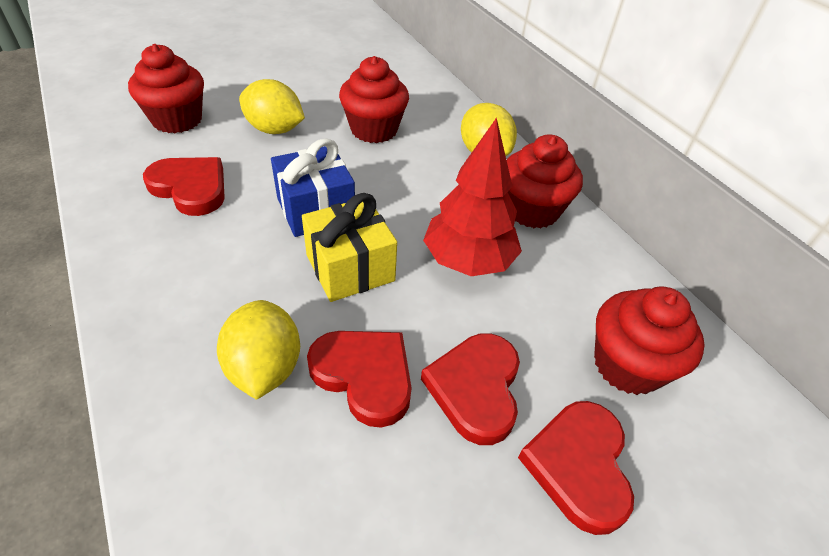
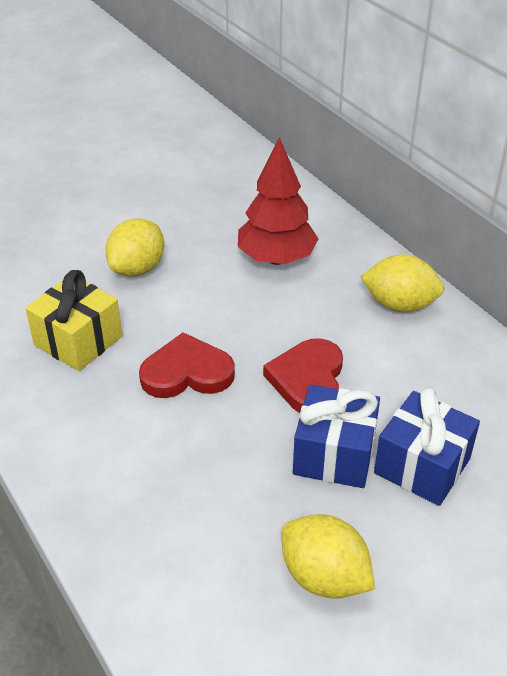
blue gift: 1 -> 2
red cupcake: 4 -> 0
red heart: 4 -> 2

